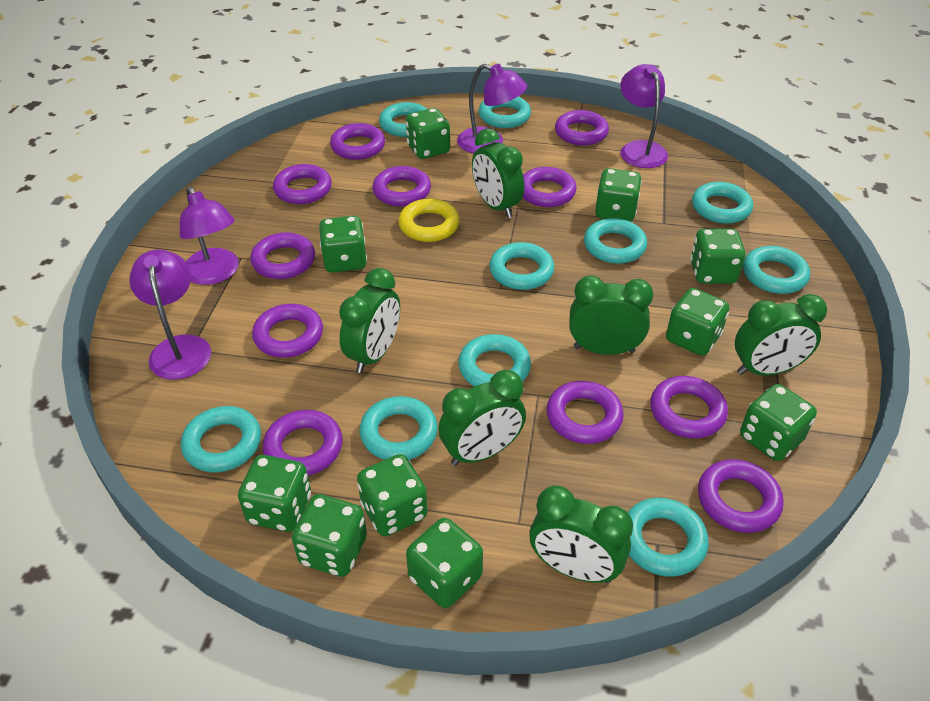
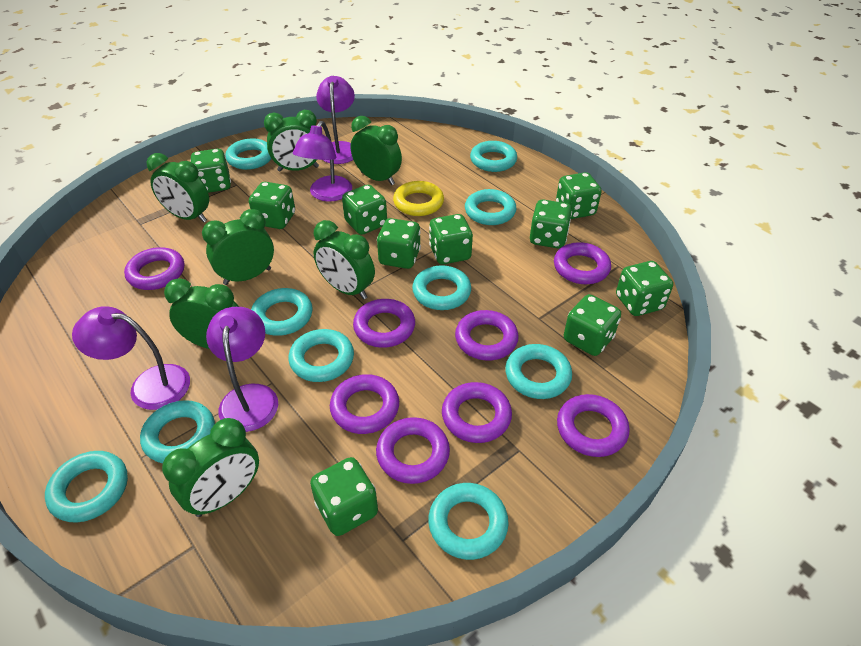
green clock: 6 -> 7
purple ring: 11 -> 8

